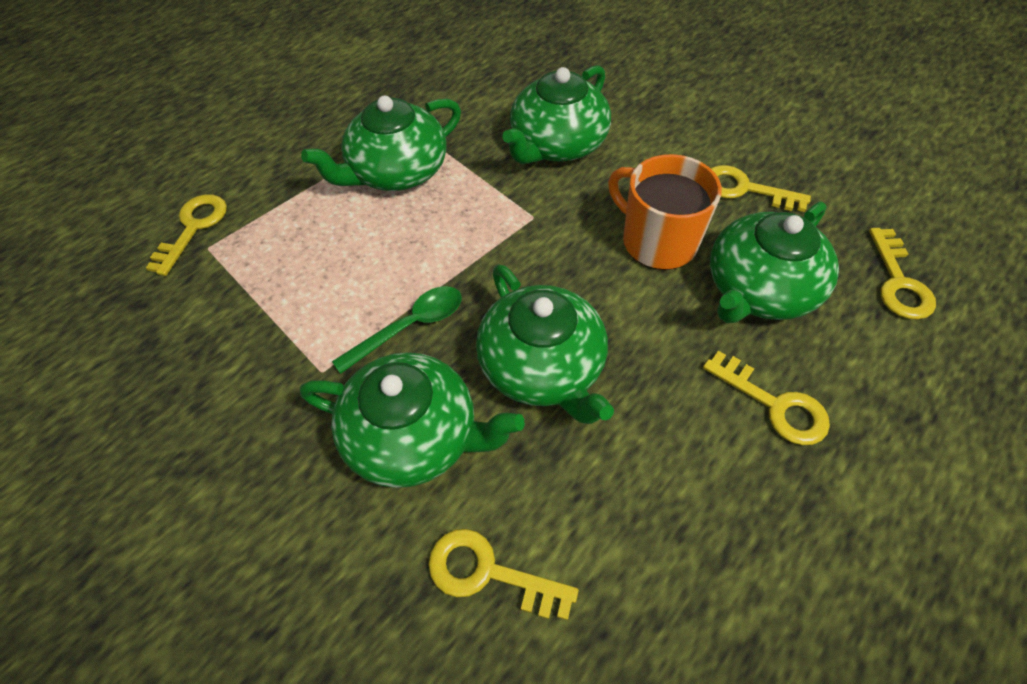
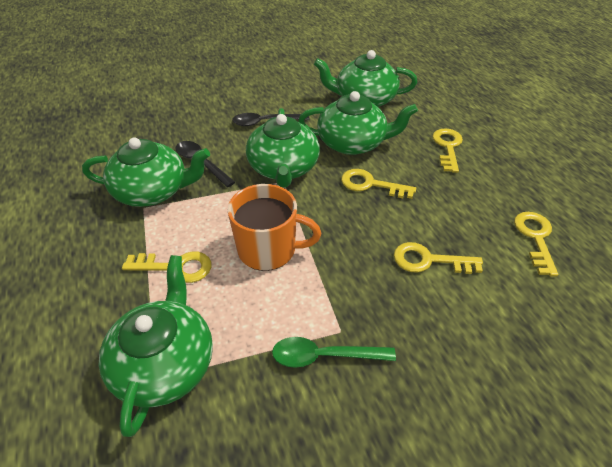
black spoon: 0 -> 2

